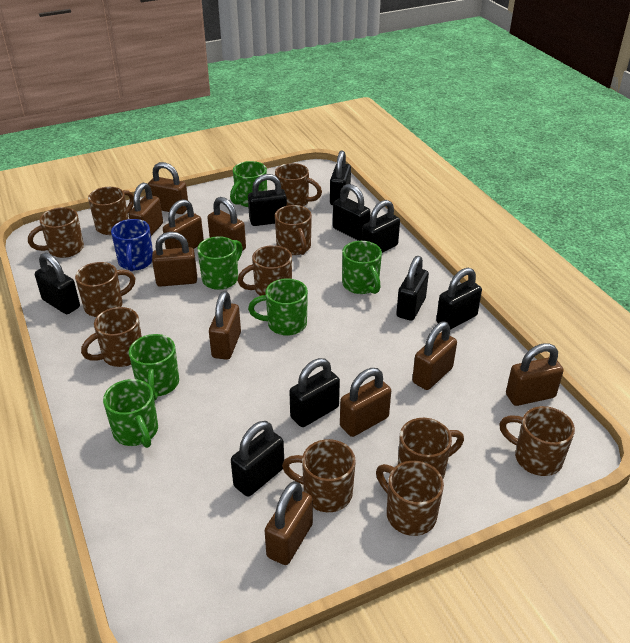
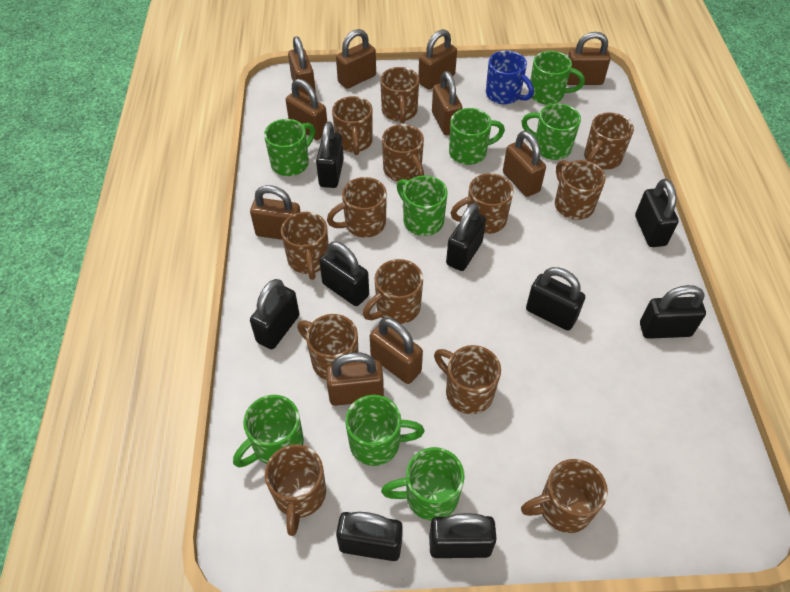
brown mug: 11 -> 13
green mug: 6 -> 8

